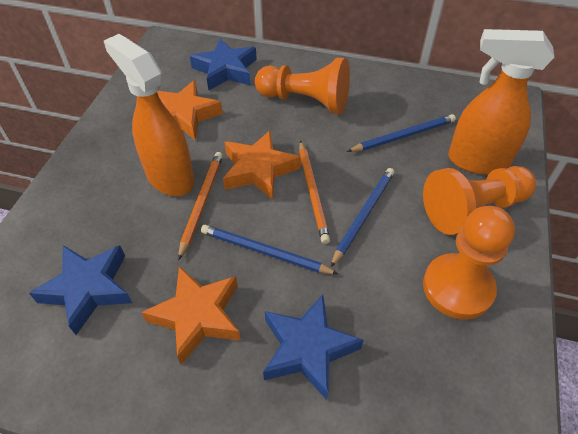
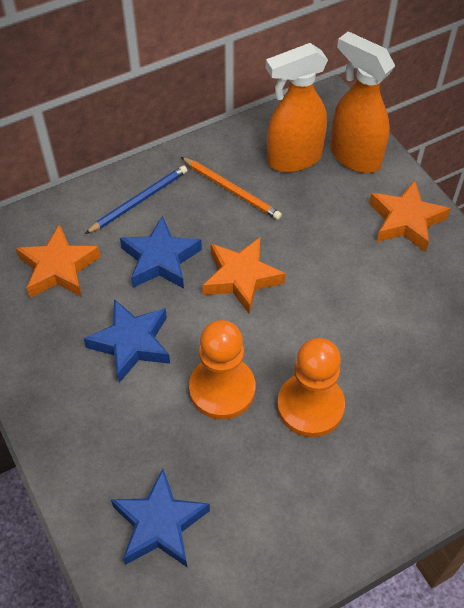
blue pencil: 3 -> 1
orange pawn: 3 -> 2
orange pencil: 2 -> 1

